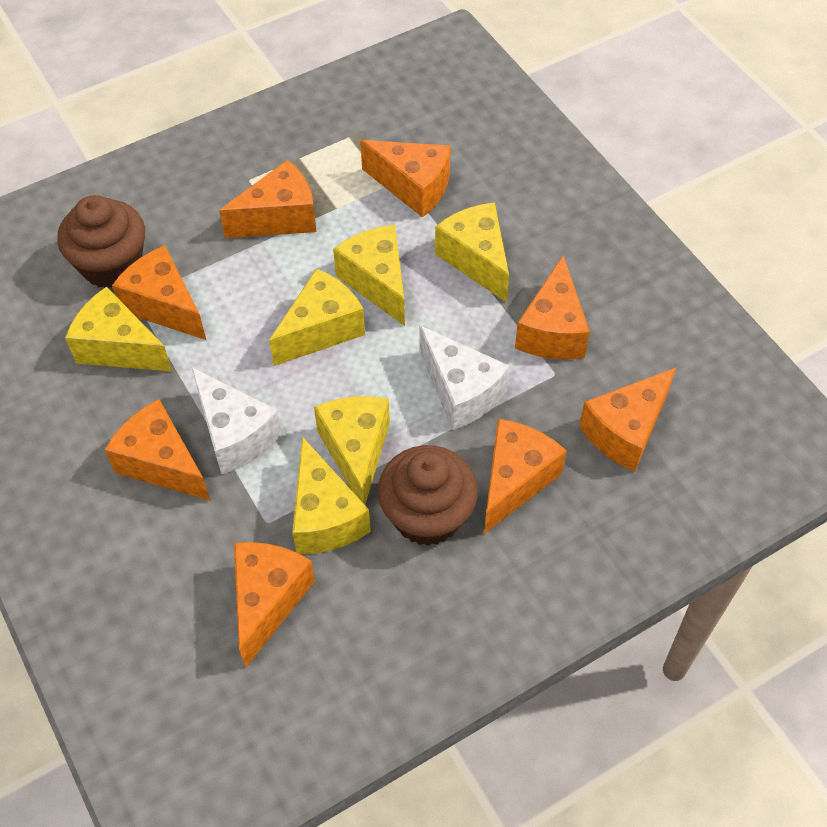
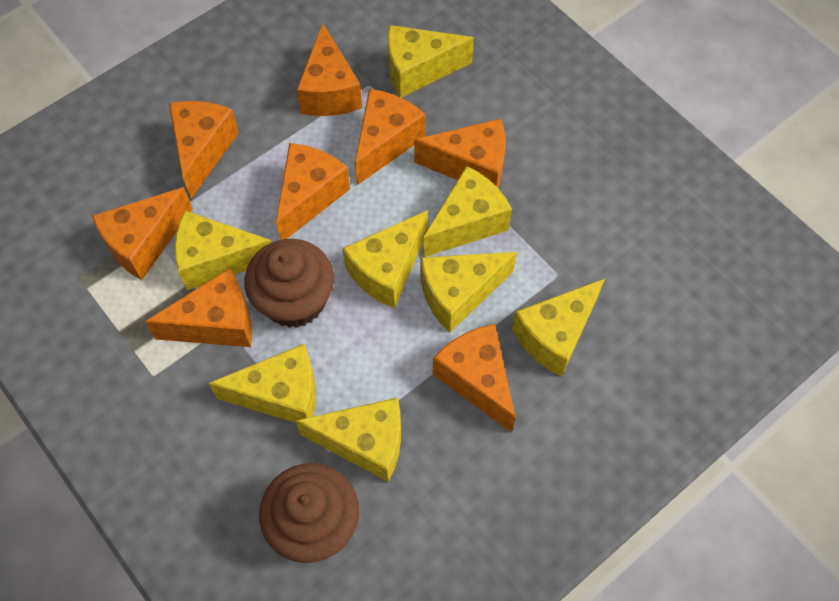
white cheese: 2 -> 0
yellow cheese: 6 -> 8

